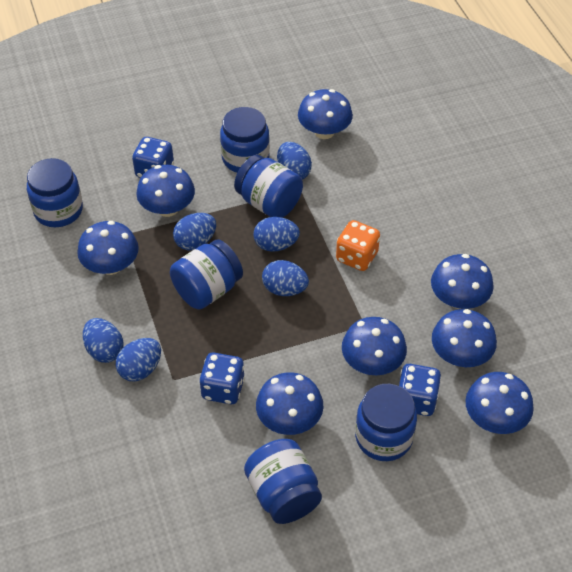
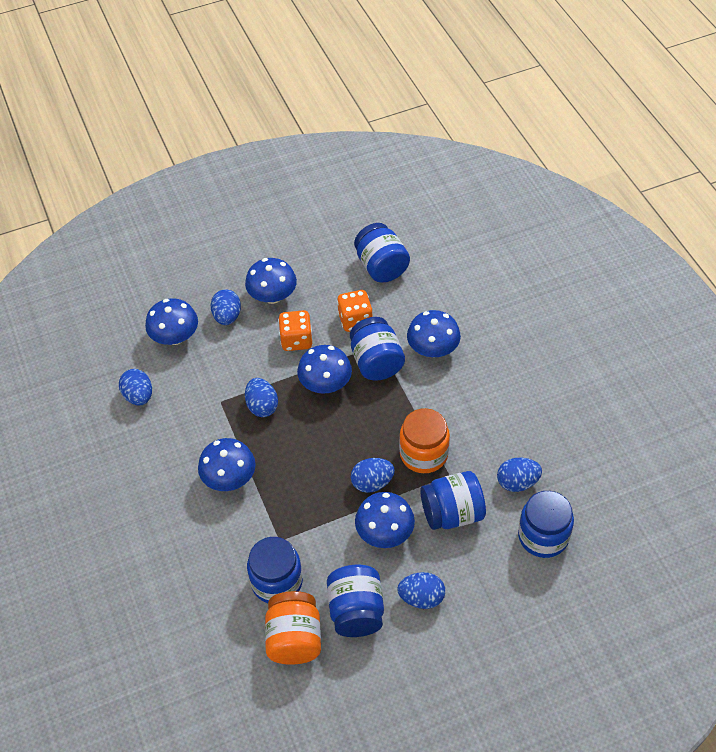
blue dice: 3 -> 0
blue mushroom: 8 -> 6
orange dice: 1 -> 2
orange jar: 0 -> 2

